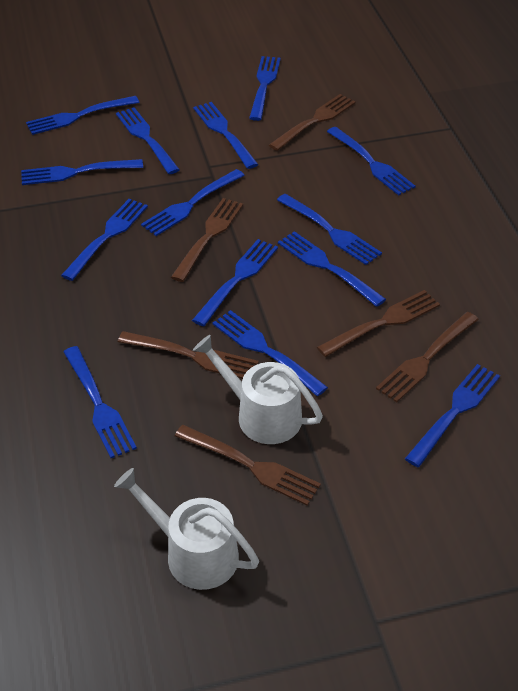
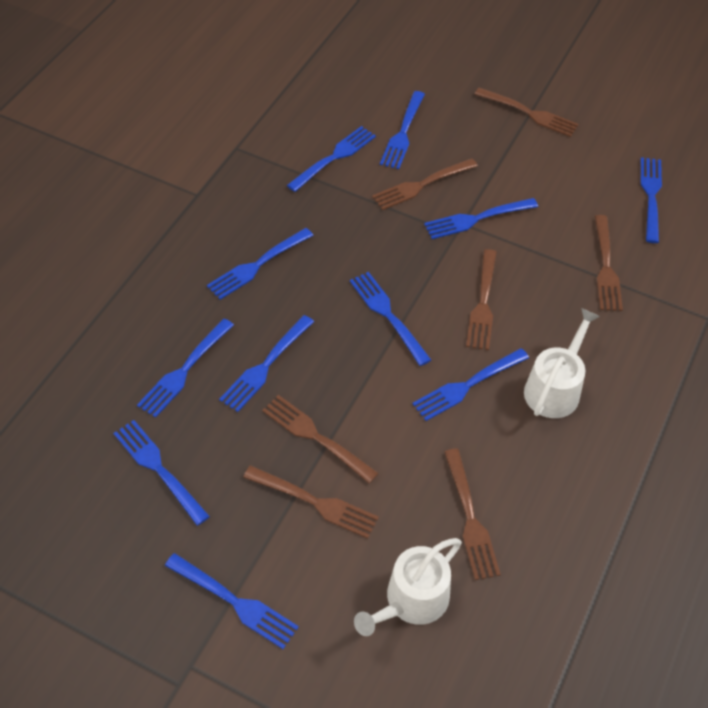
blue fork: 14 -> 11
brown fork: 6 -> 7

